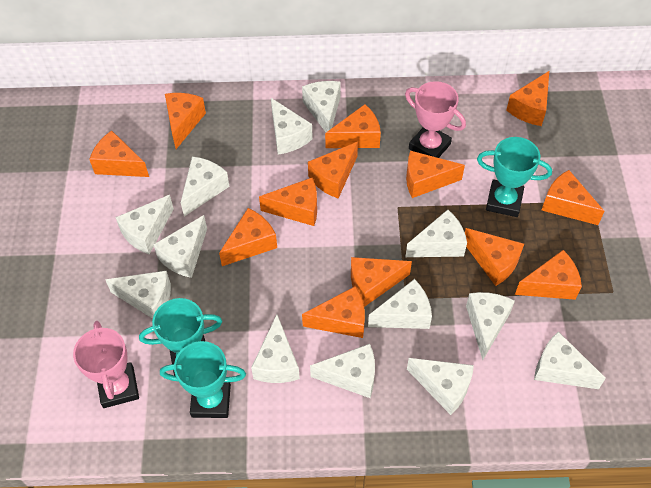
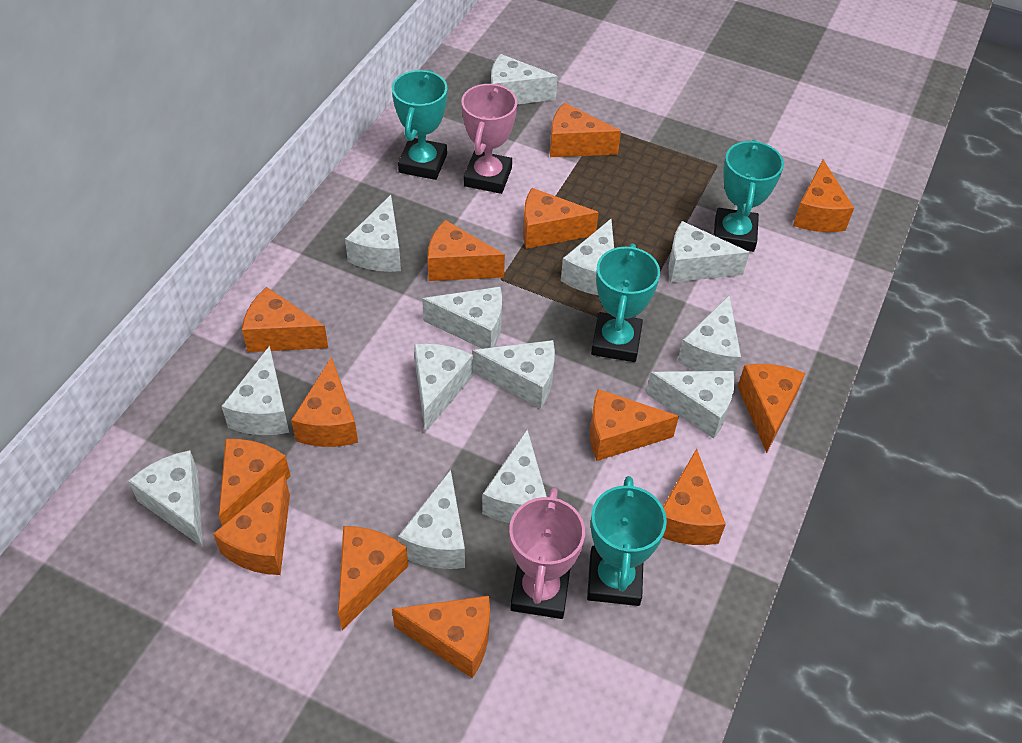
turquoise trophy: 3 -> 4

